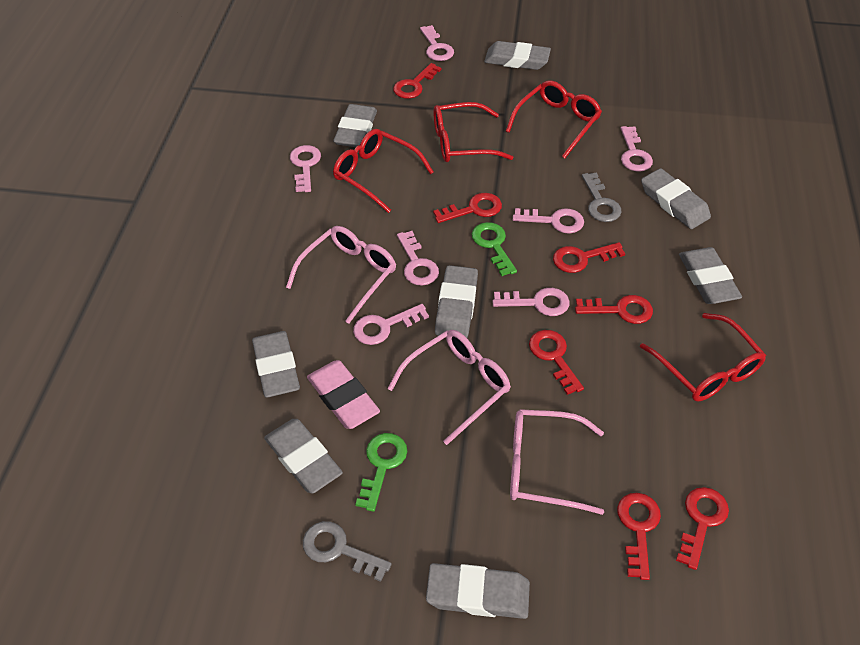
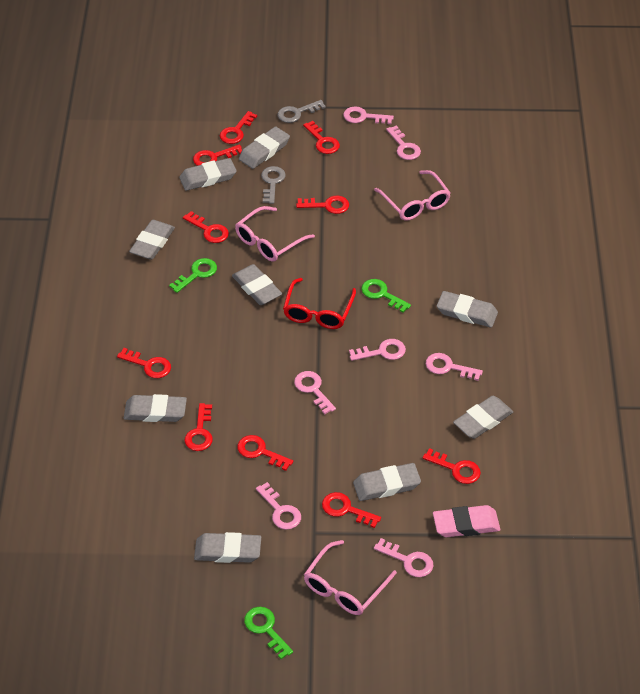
green key: 2 -> 3
grey eraser: 8 -> 9
red glasses: 4 -> 1
red key: 7 -> 10

